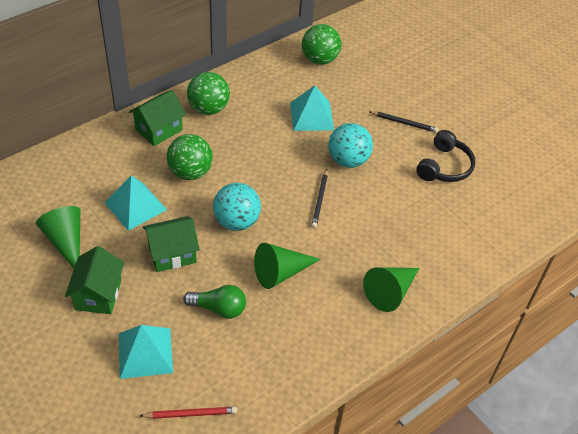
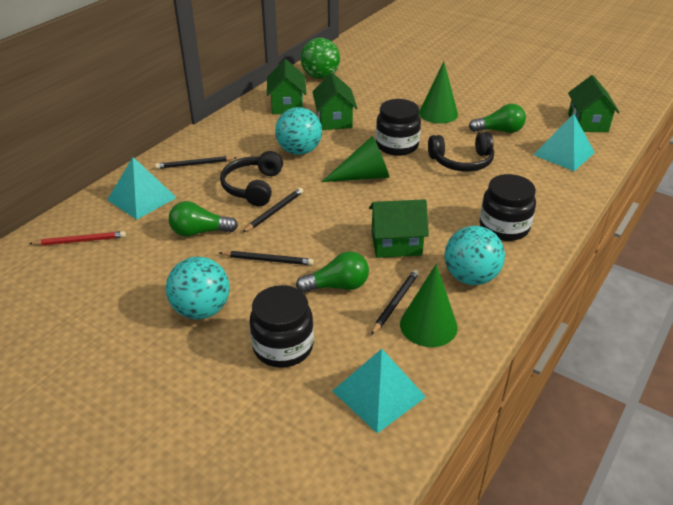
black headphones: 1 -> 2
black jar: 0 -> 3
black pencil: 2 -> 4
green ball: 3 -> 1
green house: 3 -> 4
green light bulb: 1 -> 3
turquoise ball: 2 -> 3

